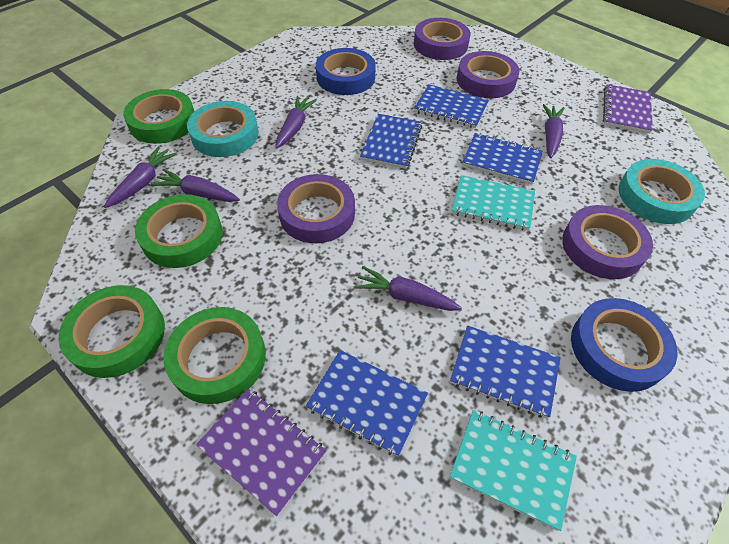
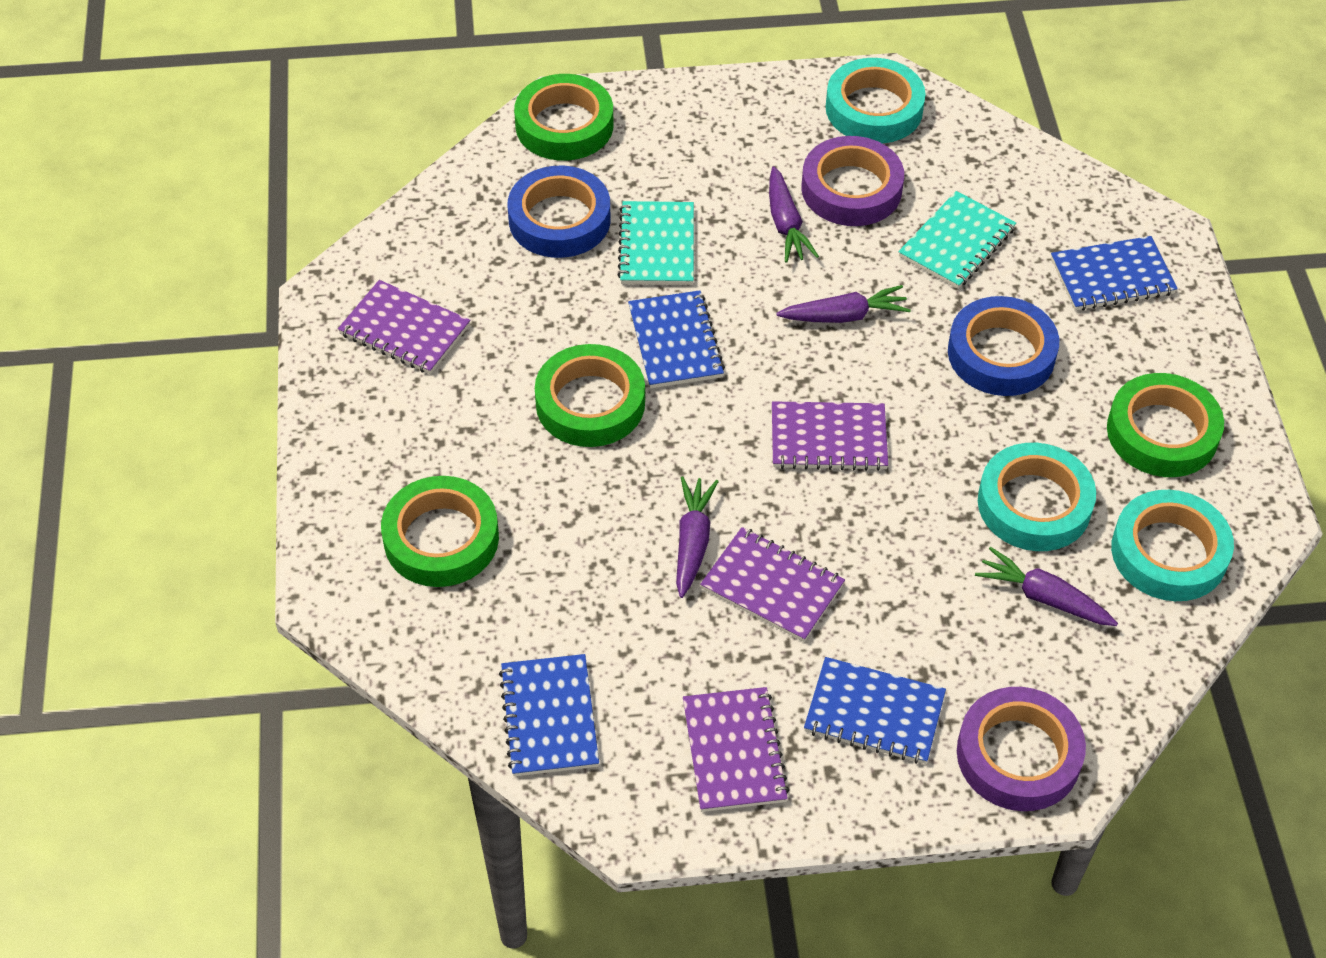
blue notebook: 5 -> 4
purple carrot: 5 -> 4
purple notebook: 2 -> 4
purple tape: 4 -> 2
turquoise tape: 2 -> 3

